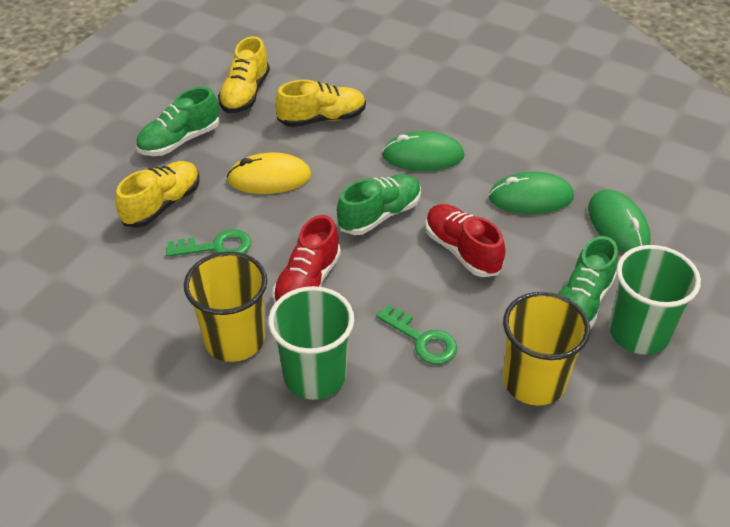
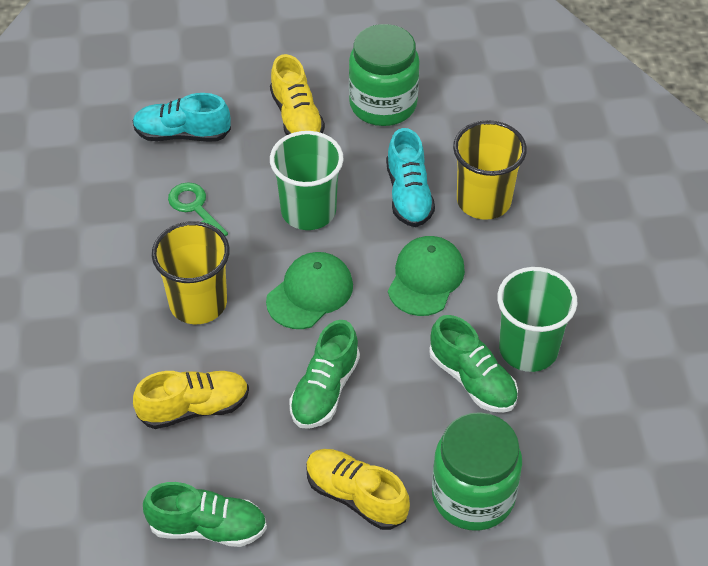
green cap: 0 -> 2
green jar: 0 -> 2
green key: 2 -> 1
green mouse: 3 -> 0
red shoe: 2 -> 0
turquoise shoe: 0 -> 2
yellow mouse: 1 -> 0

